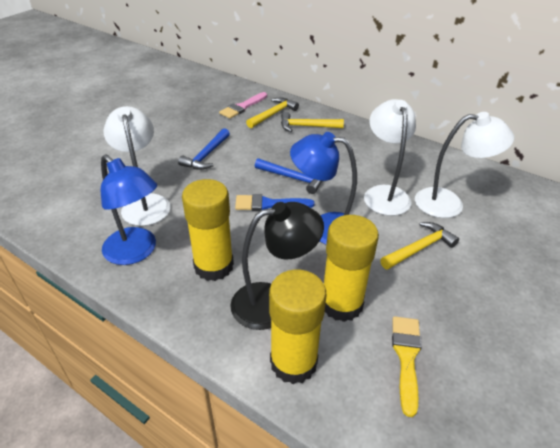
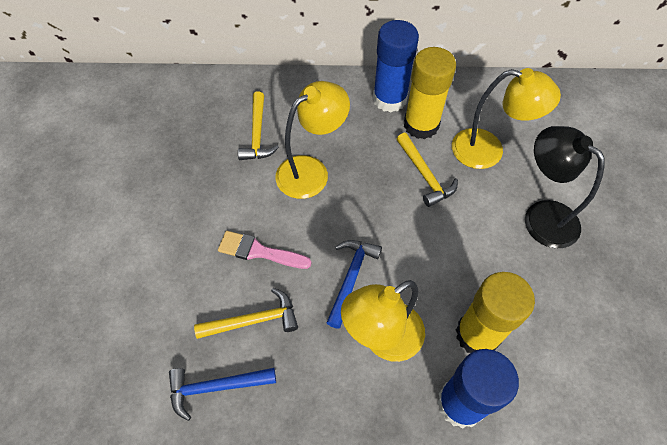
blue brush: 1 -> 0
blue glue stick: 0 -> 2
blue lamp: 2 -> 0
white lamp: 3 -> 0
yellow brush: 1 -> 0
yellow glue stick: 3 -> 2
yellow lamp: 0 -> 3

